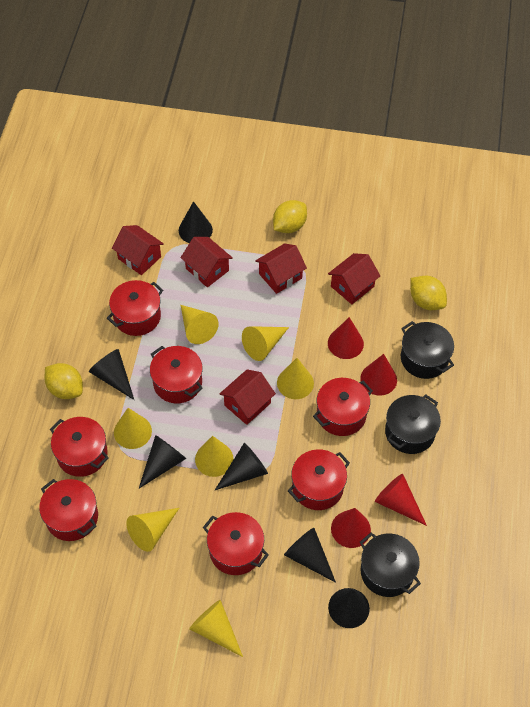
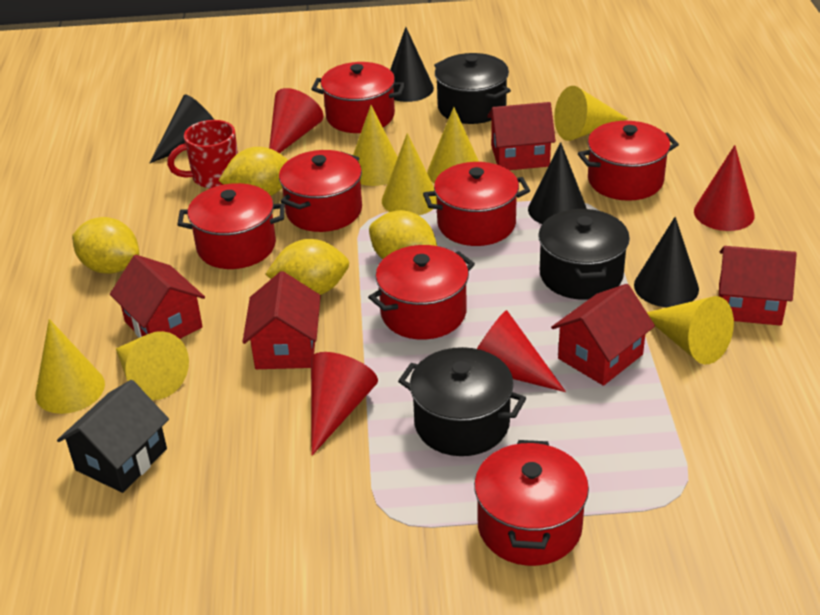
black cone: 6 -> 4
black house: 0 -> 1
red mug: 0 -> 1
yellow lemon: 3 -> 4

